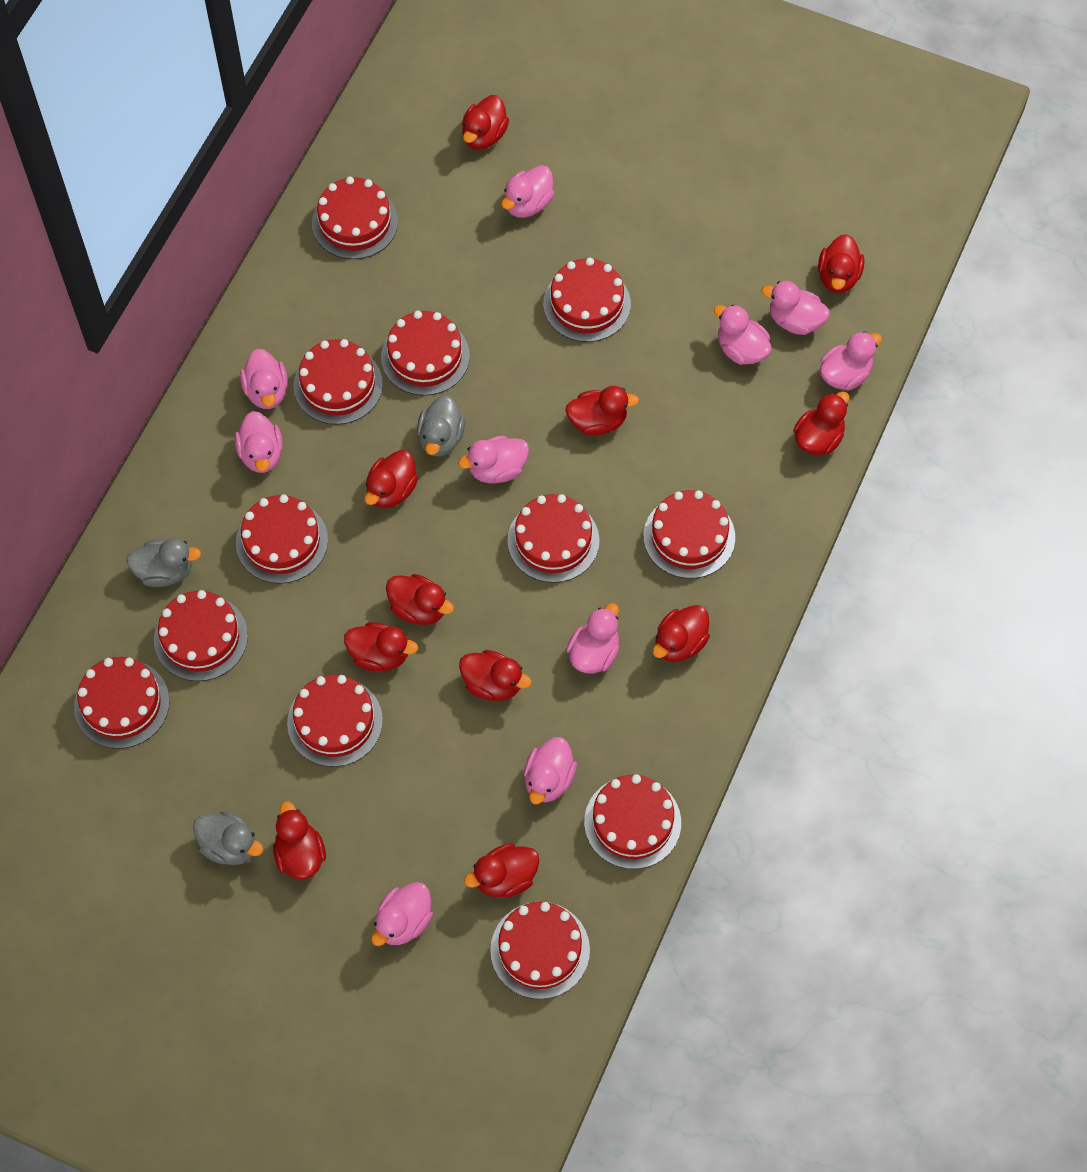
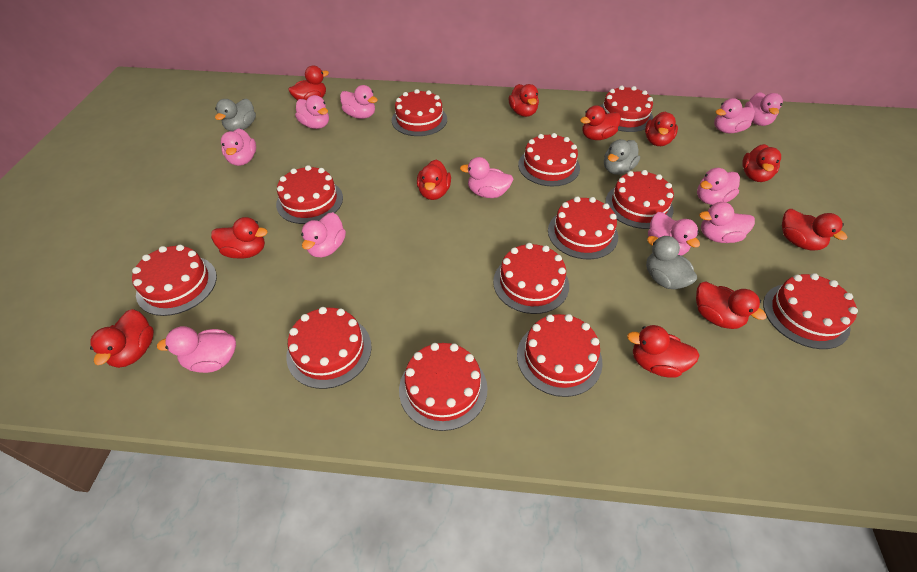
pink duck: 10 -> 11

